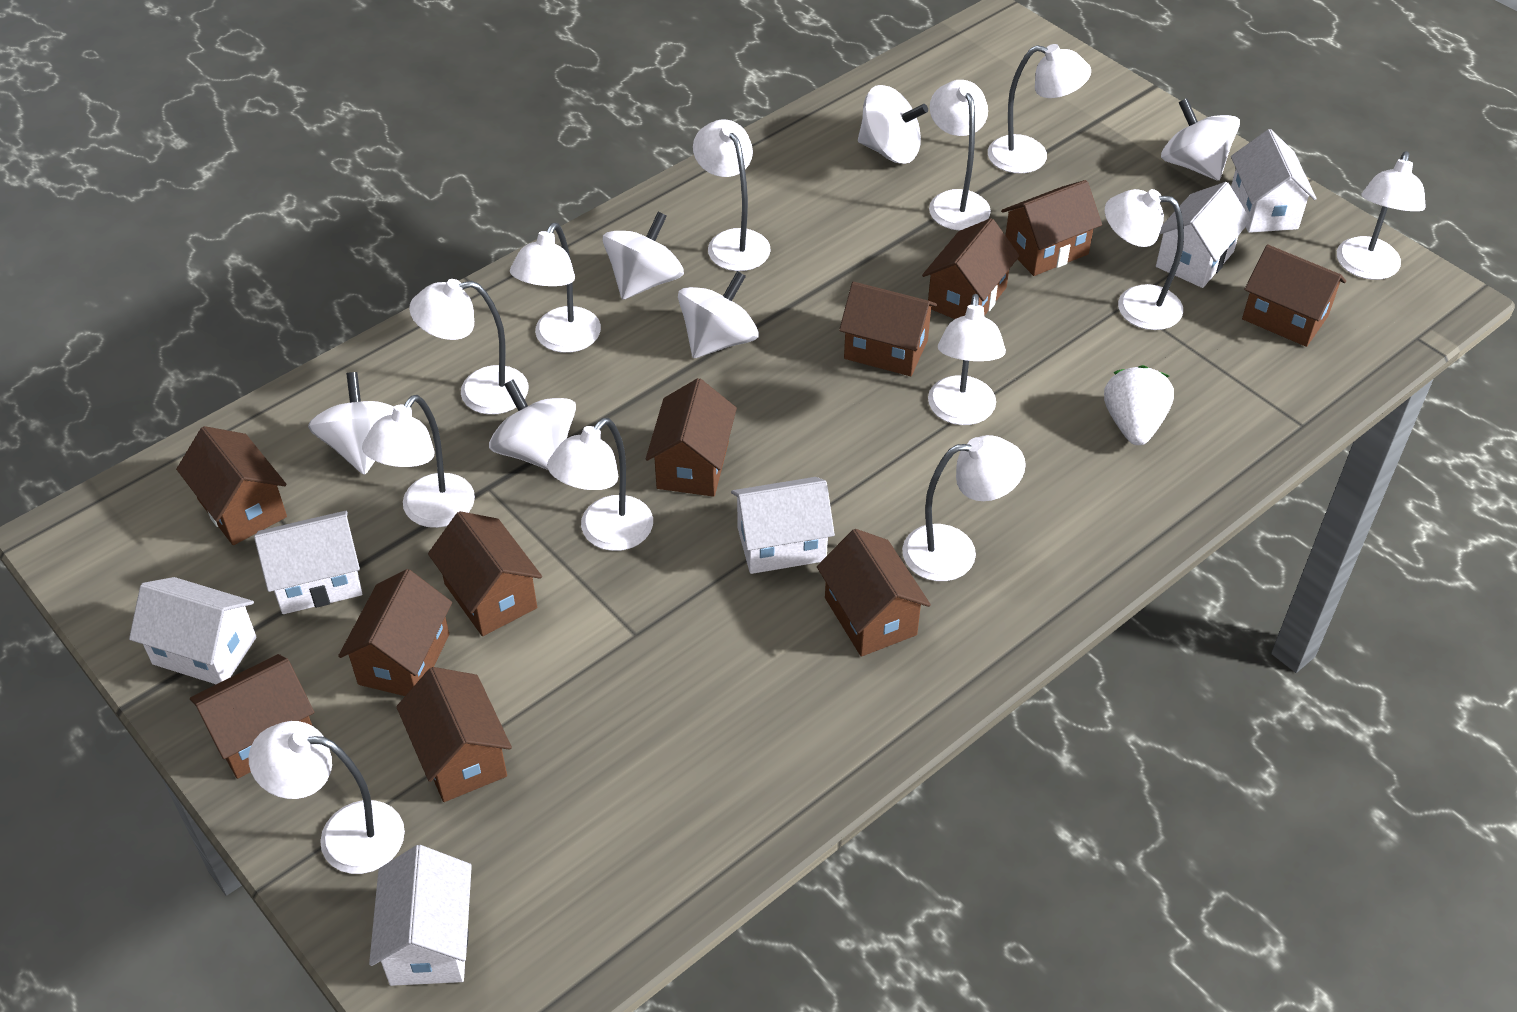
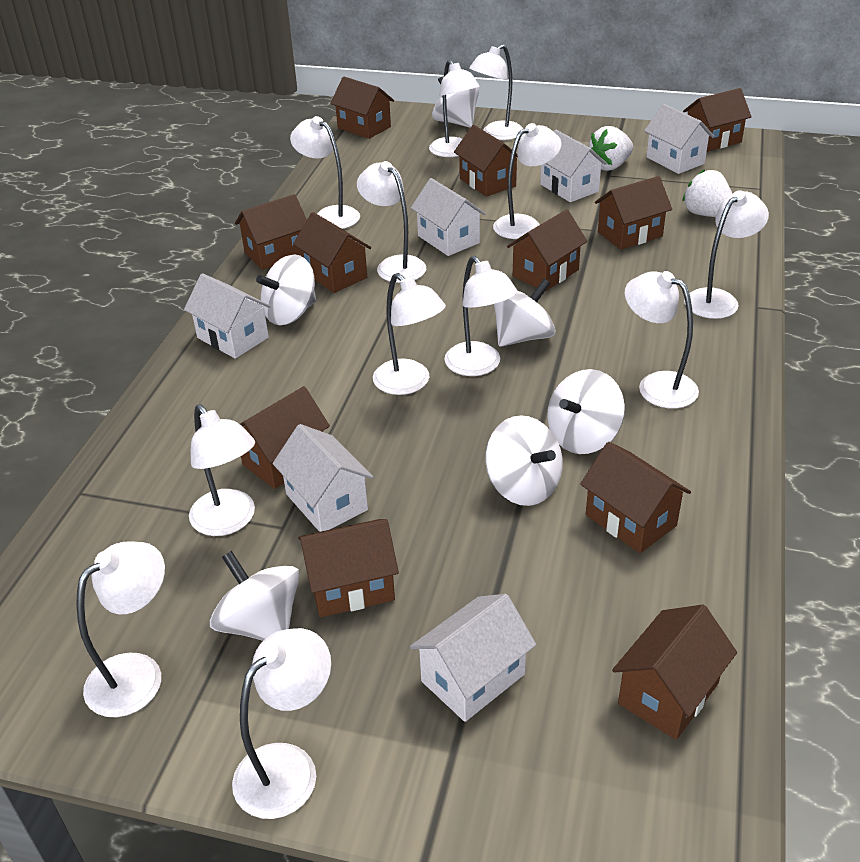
white strawberry: 1 -> 2

